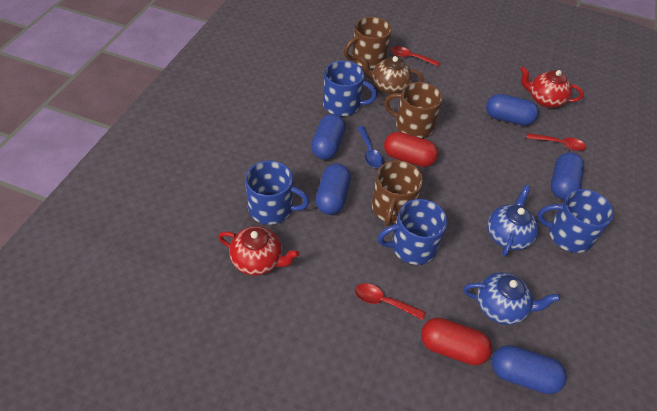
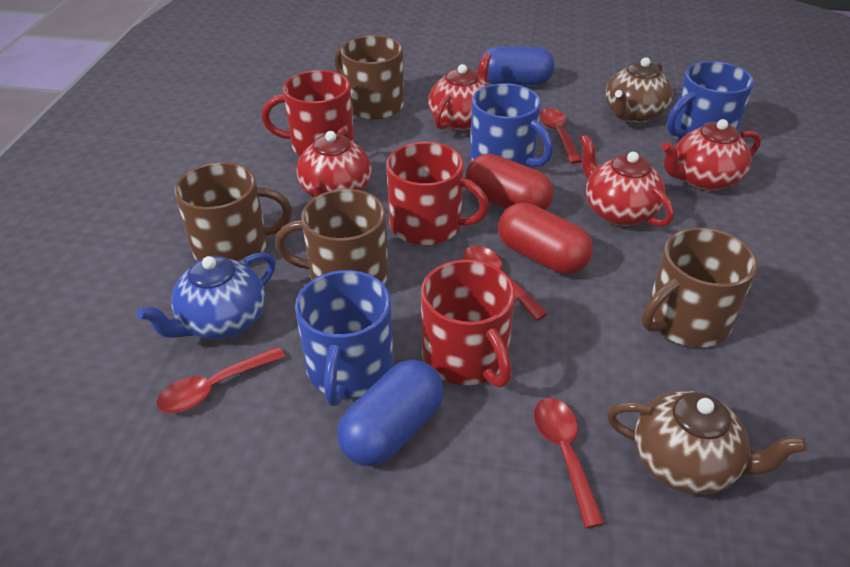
blue capsule: 5 -> 2
blue mug: 4 -> 3
blue spoon: 1 -> 0
blue teapot: 2 -> 1
brown mug: 3 -> 4
brown teapot: 1 -> 2
red mug: 0 -> 3
red spoon: 3 -> 4
red teapot: 2 -> 4

